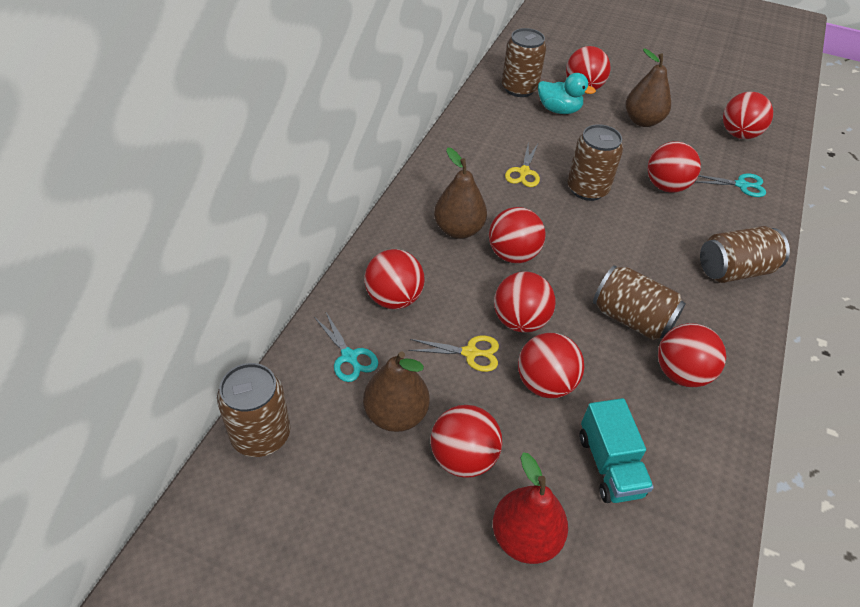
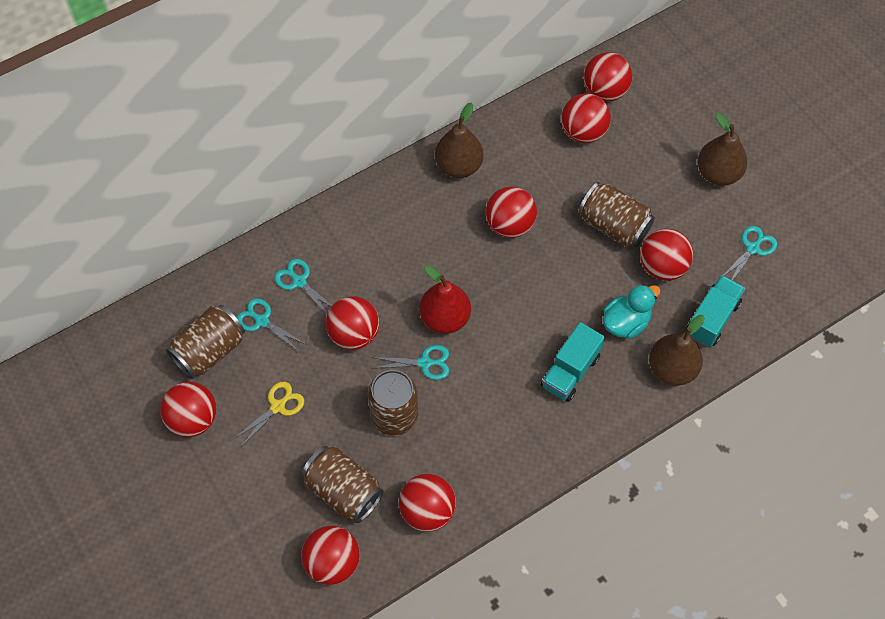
brown can: 5 -> 4
red ball: 9 -> 8
turquoise scissors: 2 -> 4
turquoise truck: 1 -> 2
yellow scissors: 2 -> 1

